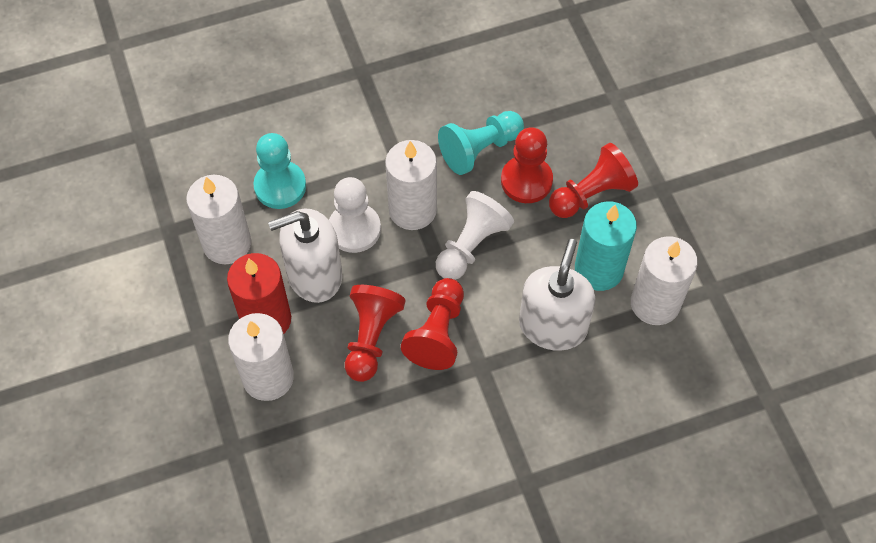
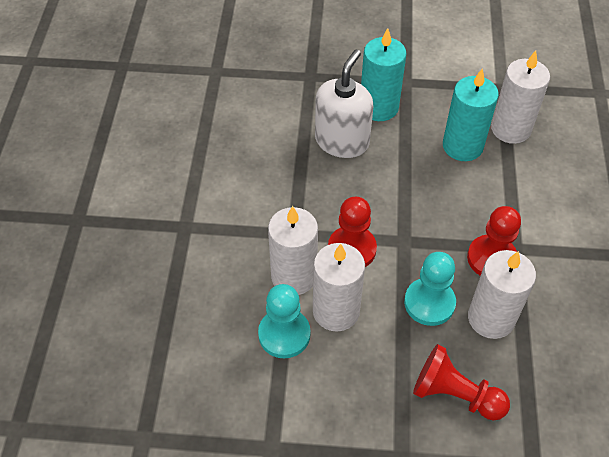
red candle: 1 -> 0
red pawn: 4 -> 3
turquoise candle: 1 -> 2
white pawn: 2 -> 0
white soap dispenser: 2 -> 1

